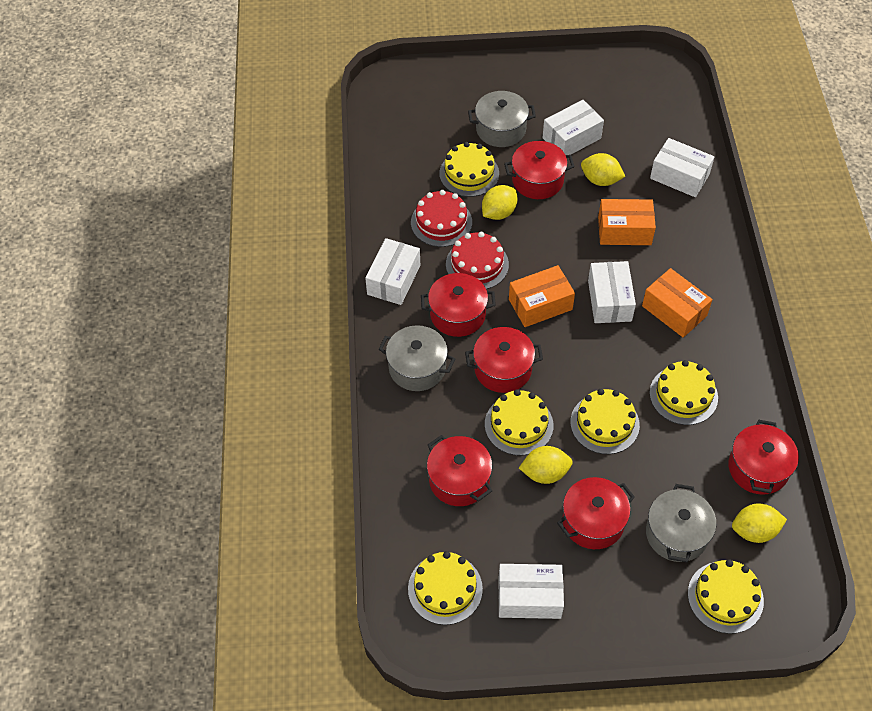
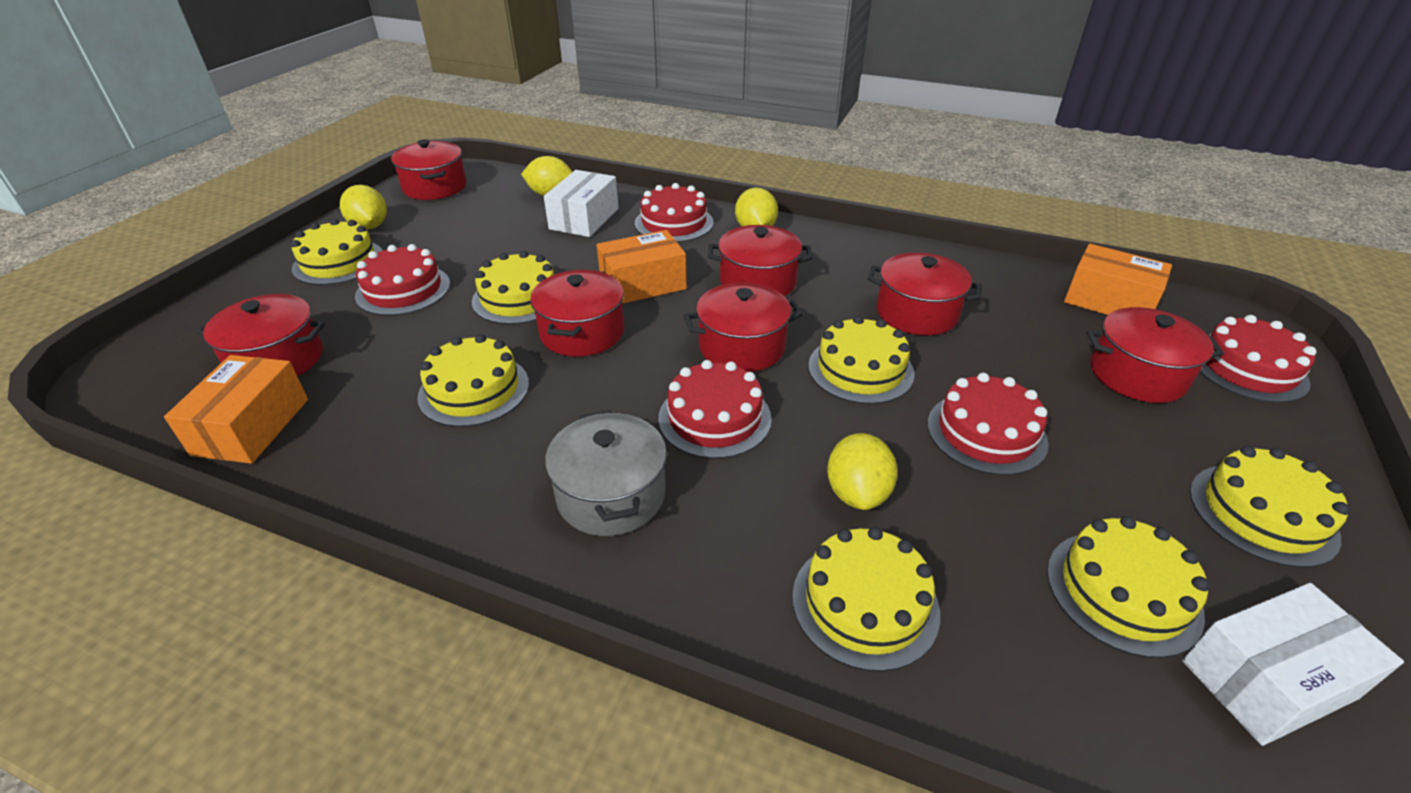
grey pot: 3 -> 1
red cake: 2 -> 5
red pot: 6 -> 7
white box: 5 -> 2
yellow cake: 6 -> 7

